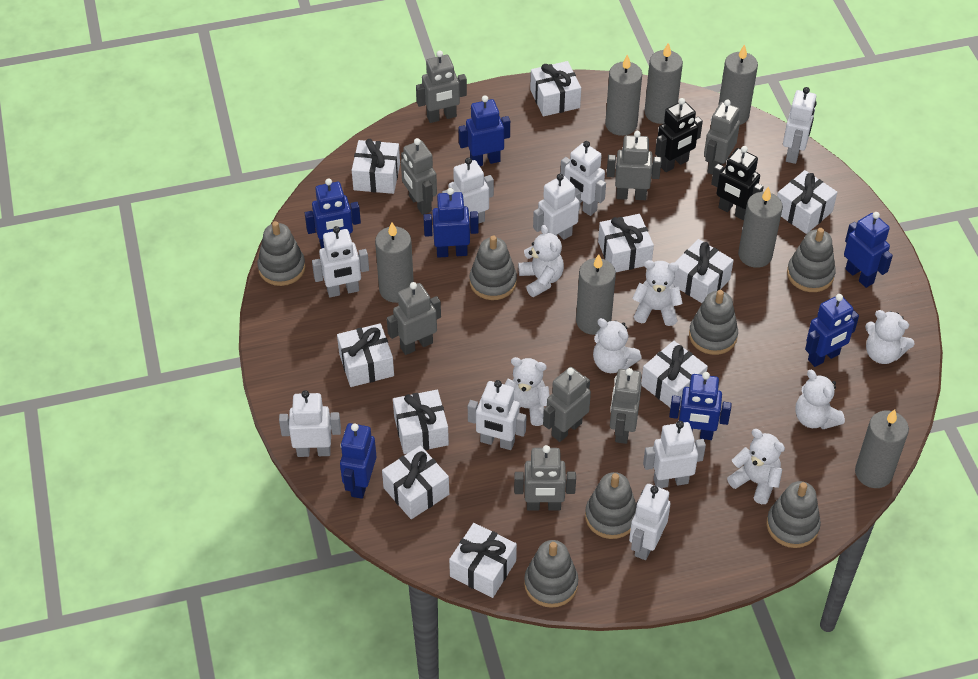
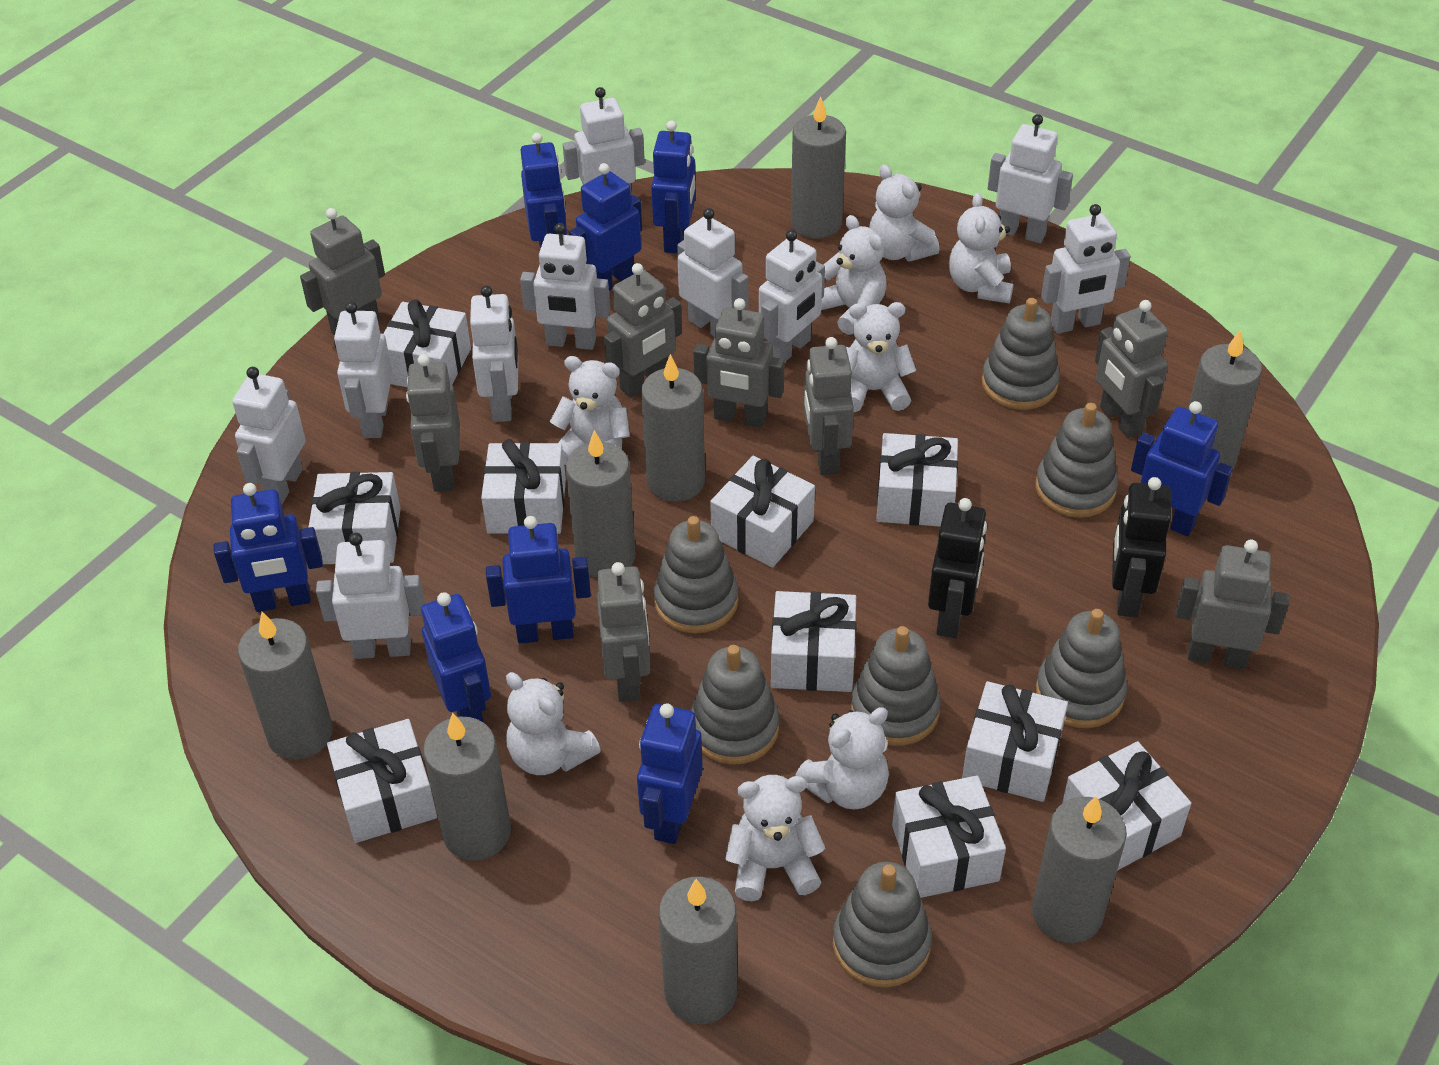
blue robot: 7 -> 8
grey candle: 7 -> 8
white robot: 9 -> 10
white teddy bear: 7 -> 8

